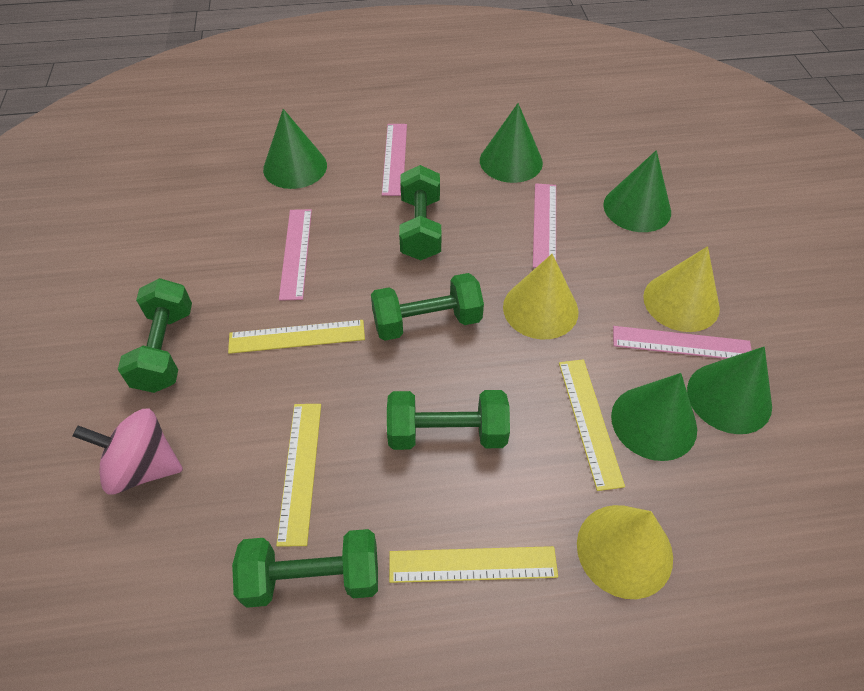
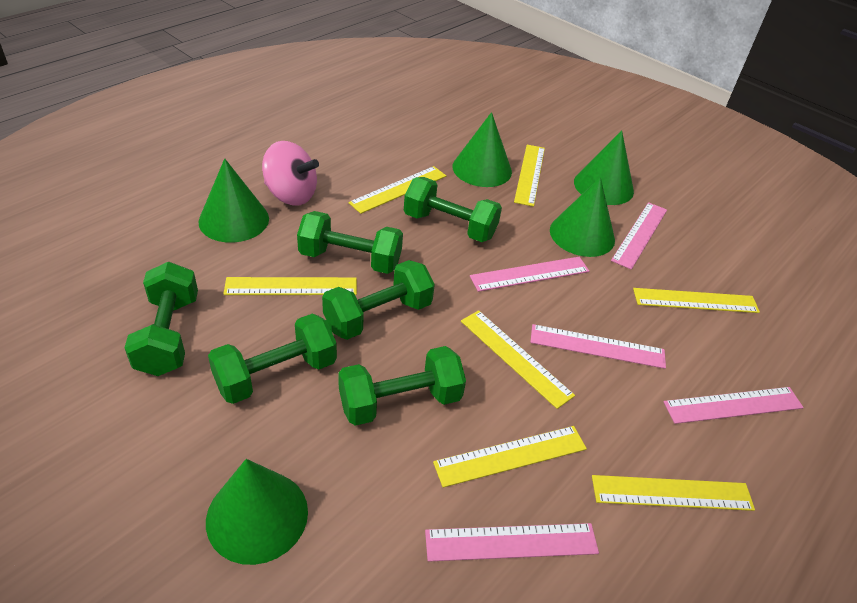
green dumbbell: 5 -> 6
pink ruler: 4 -> 5
yellow cone: 3 -> 0
yellow ruler: 4 -> 7

